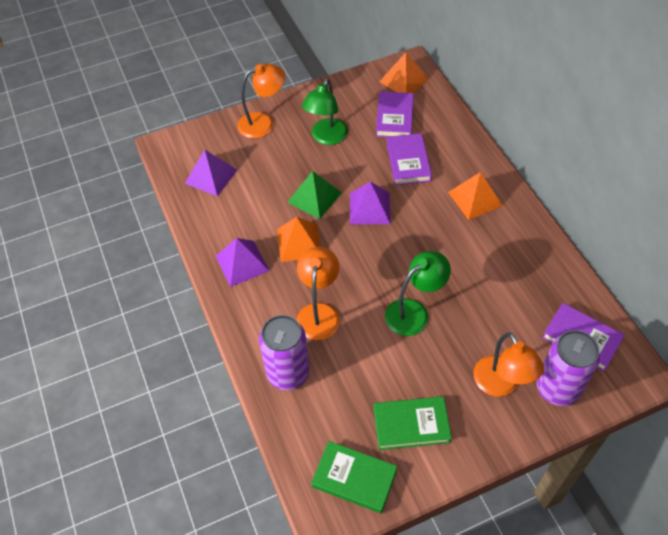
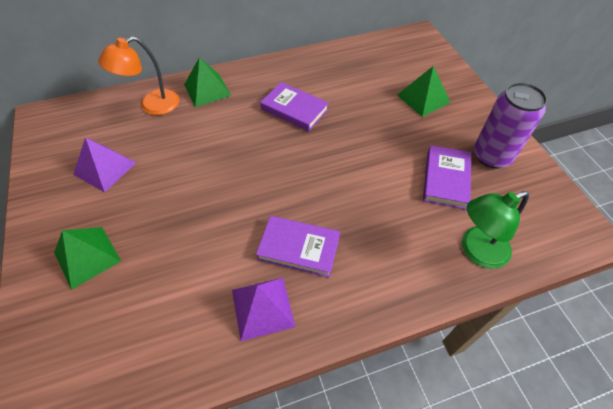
green book: 2 -> 0
green lamp: 2 -> 1
green pyramid: 1 -> 3
orange lamp: 3 -> 1
orange pyramid: 3 -> 0
purple can: 2 -> 1
purple pyramid: 3 -> 2

